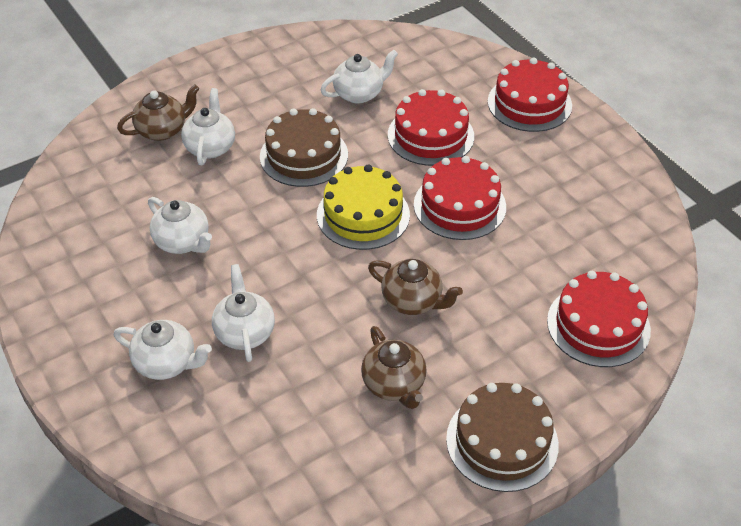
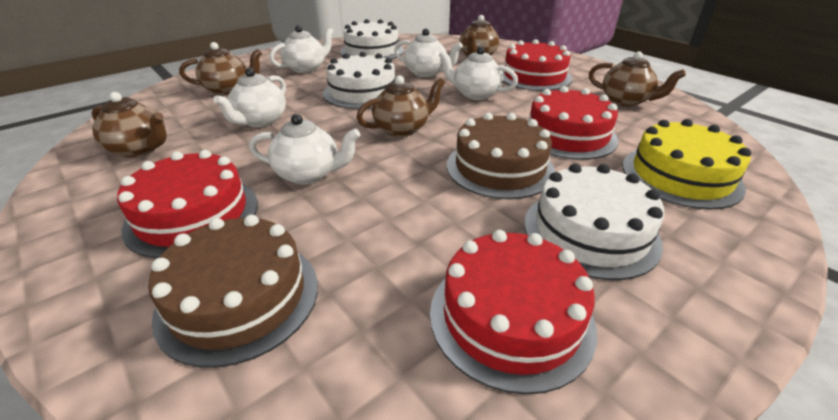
brown teapot: 3 -> 5
white cake: 0 -> 3

